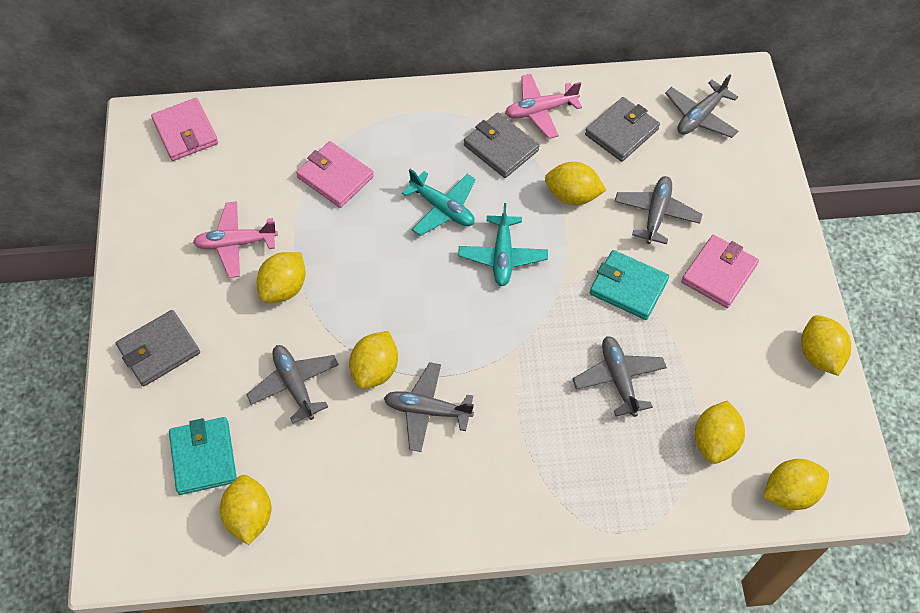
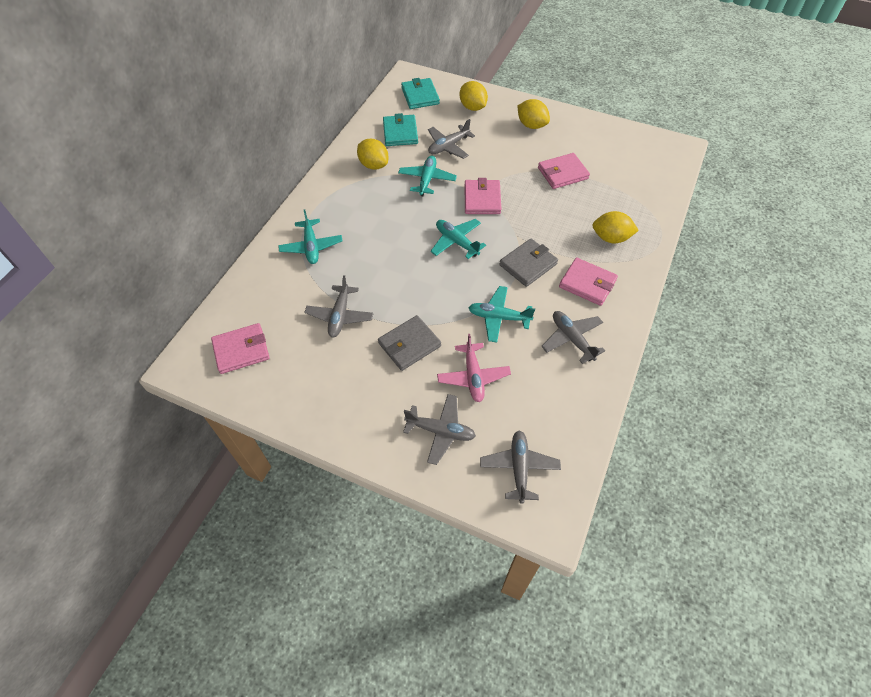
grey wallet: 3 -> 2
pink plane: 2 -> 1
pink wallet: 3 -> 4
turquoise plane: 2 -> 4
yellow lemon: 7 -> 4

